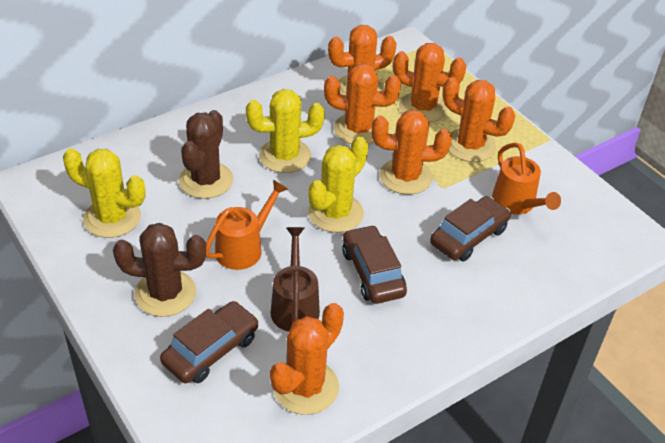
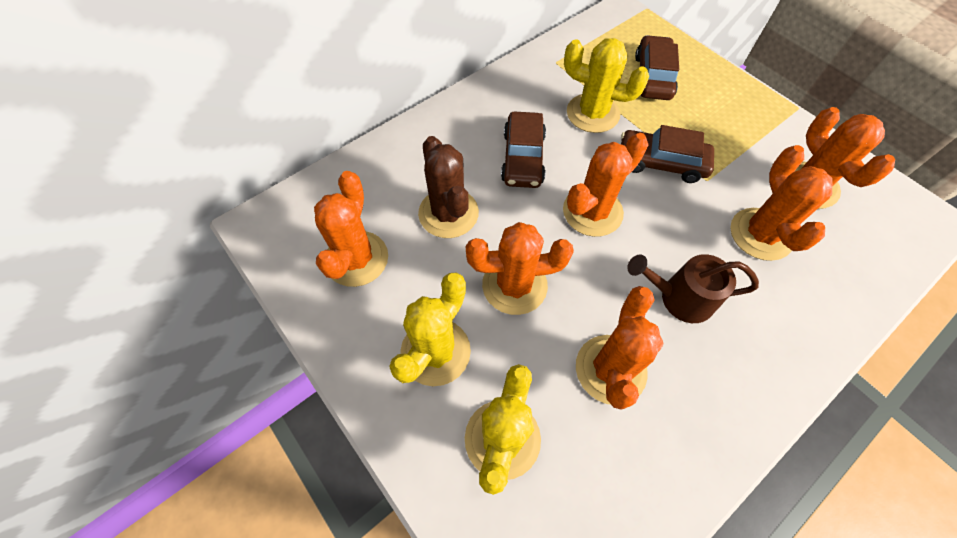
brown cactus: 2 -> 1
orange watering can: 2 -> 0

